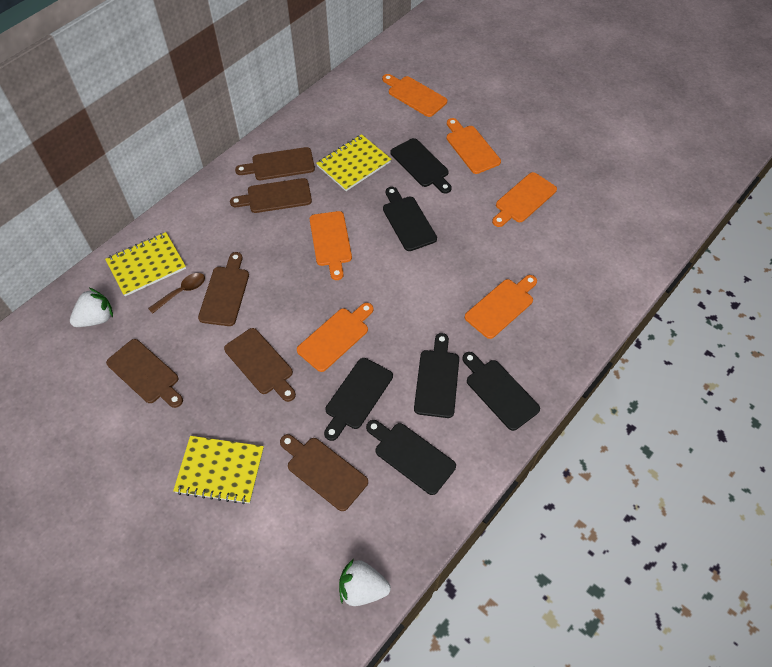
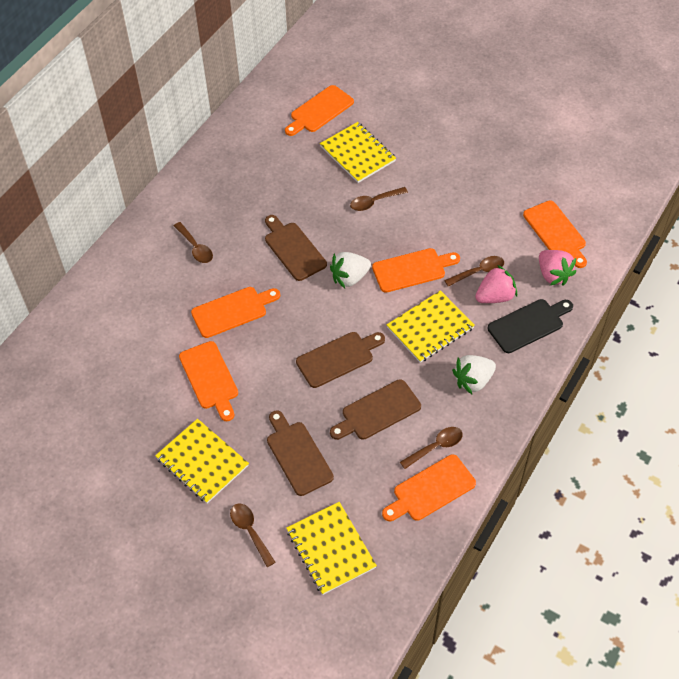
black cutting board: 6 -> 1
brown cutting board: 6 -> 4
brown spoon: 1 -> 5
pink strawberry: 0 -> 2
yellow notebook: 3 -> 4

